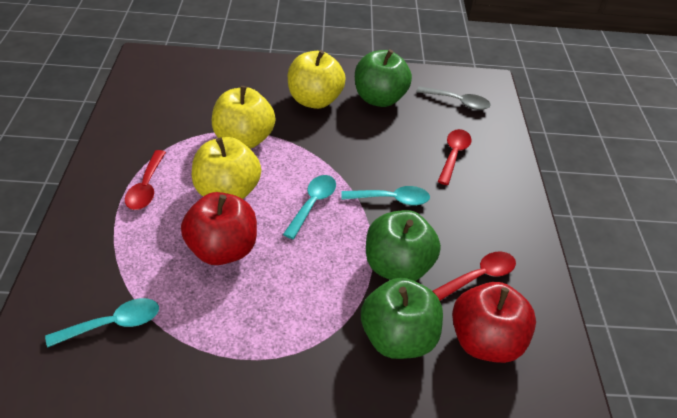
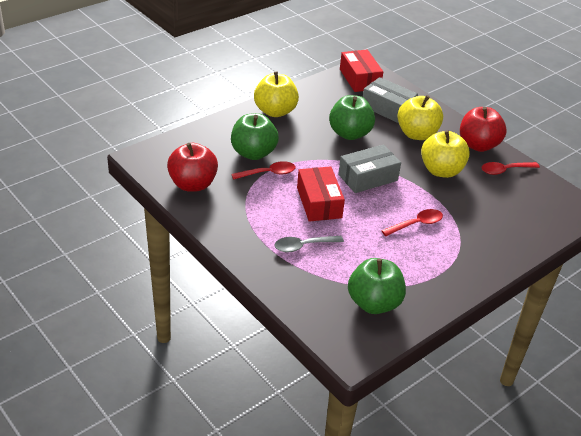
grey box: 0 -> 2
red box: 0 -> 2
turquoise spoon: 3 -> 0

